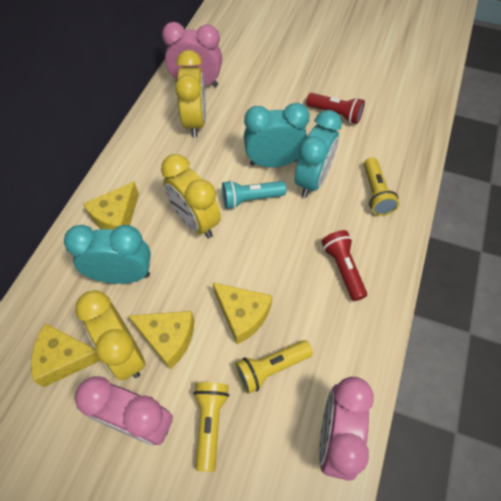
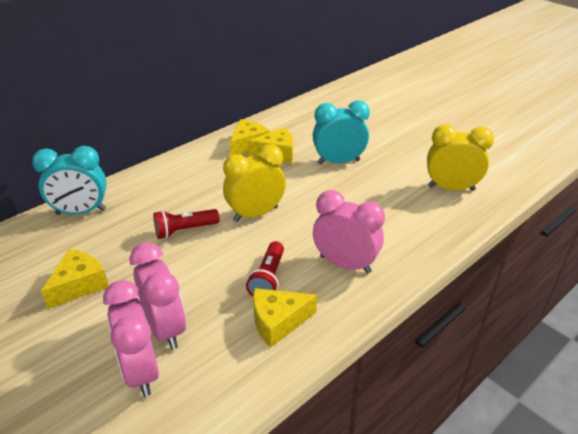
turquoise clock: 3 -> 2
turquoise flashlight: 1 -> 0
yellow clock: 3 -> 2
yellow flashlight: 3 -> 0

